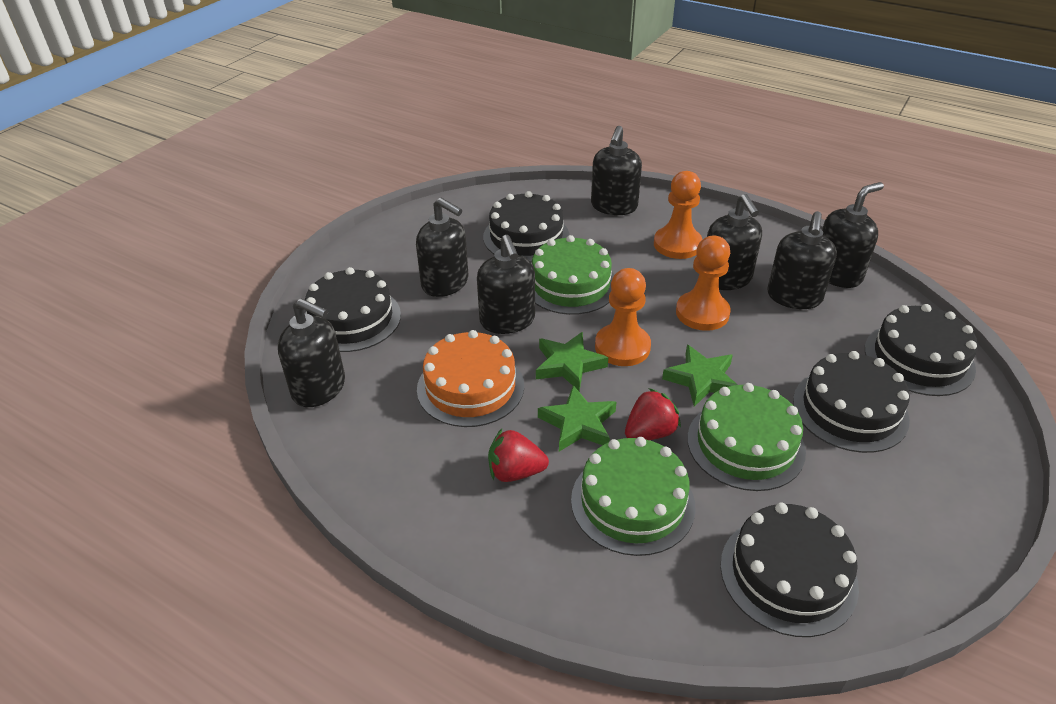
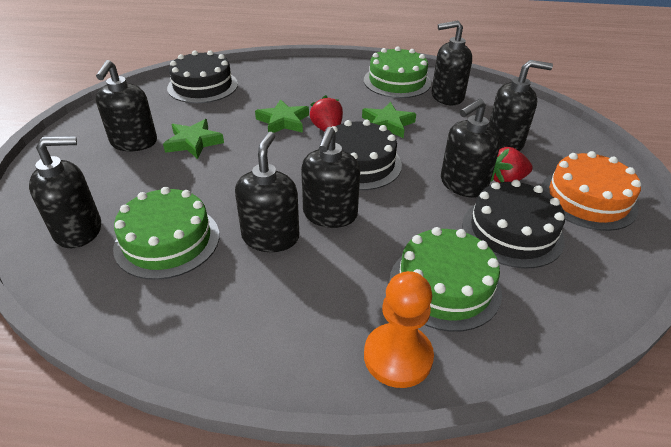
black cake: 5 -> 3
orange pawn: 3 -> 1

